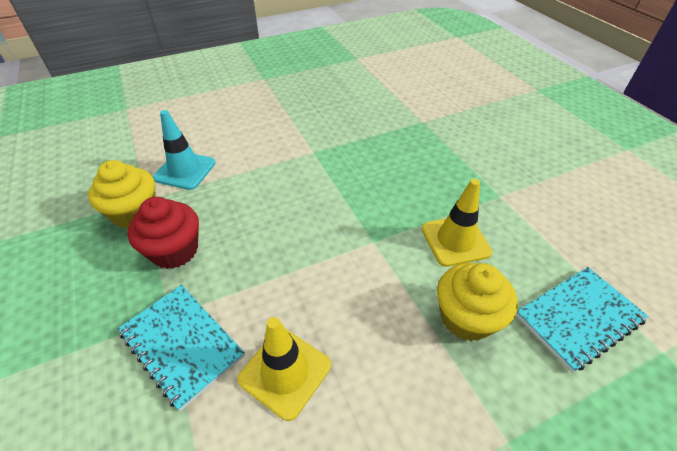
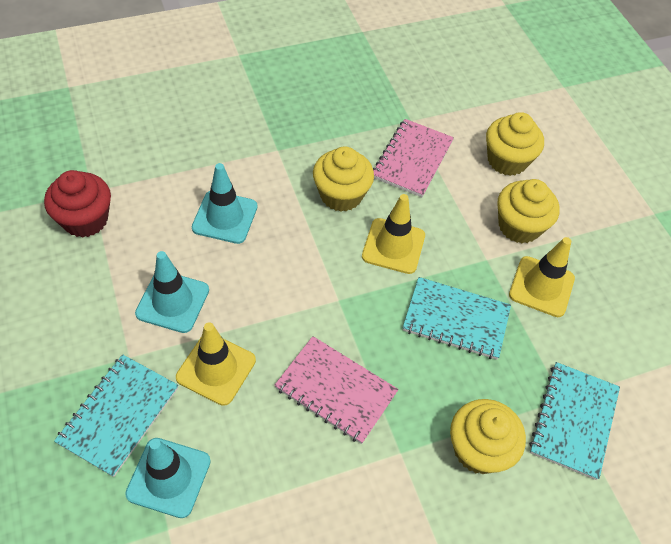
pink notebook: 0 -> 2
turquoise notebook: 2 -> 3
turquoise traffic cone: 1 -> 3
yellow cupcake: 2 -> 4
yellow traffic cone: 2 -> 3

